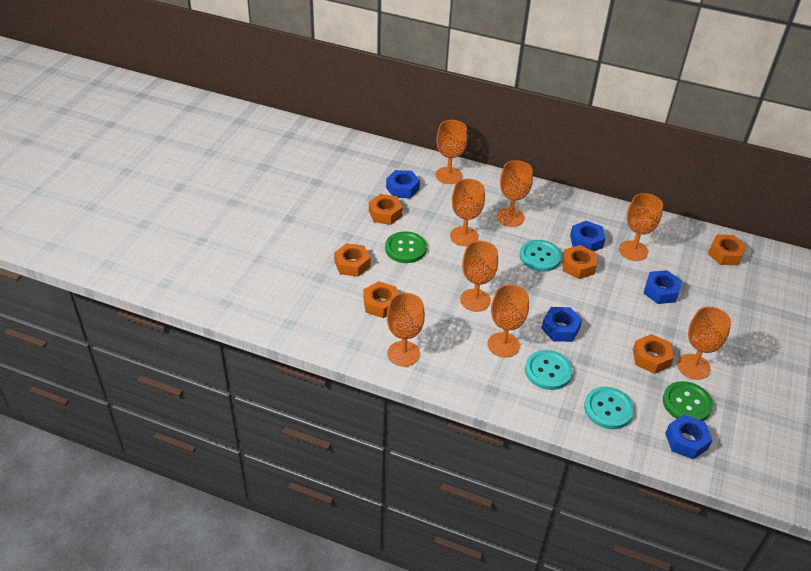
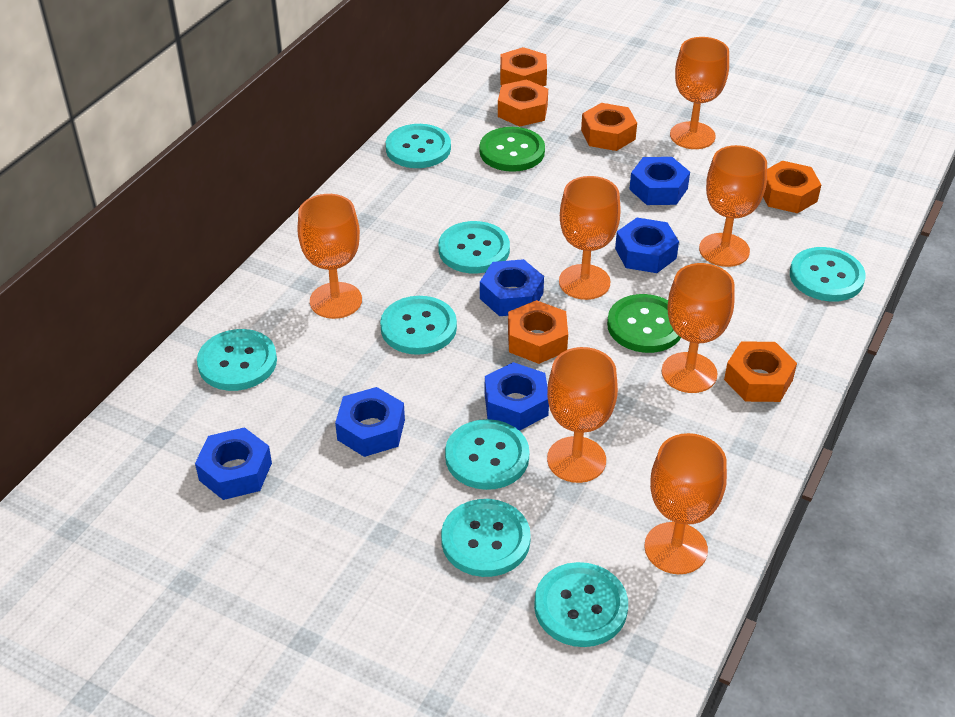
blue nut: 5 -> 6
orange goblet: 8 -> 7
turquoise button: 3 -> 8

